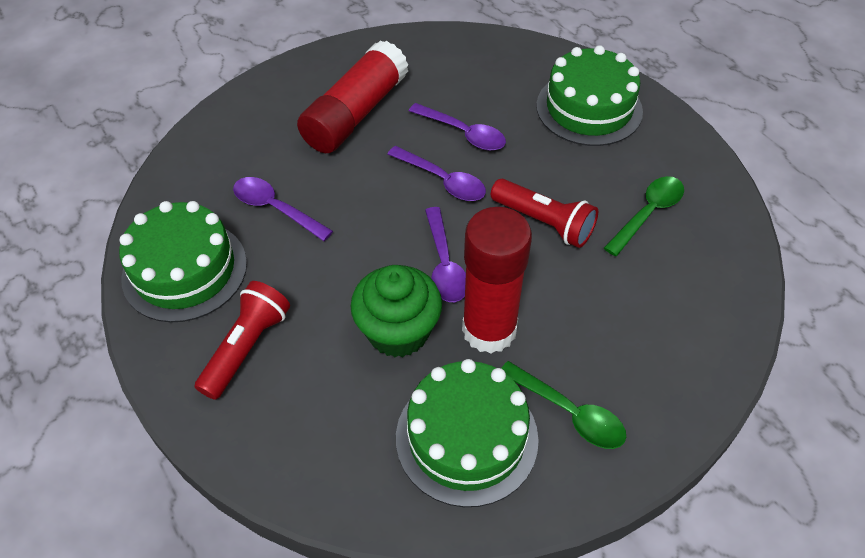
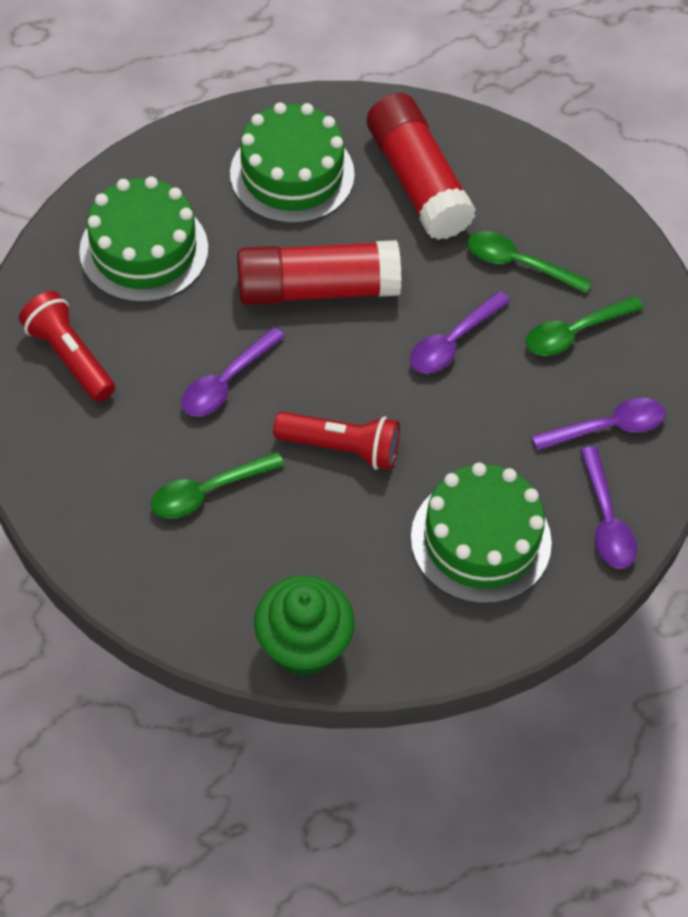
green spoon: 2 -> 3

